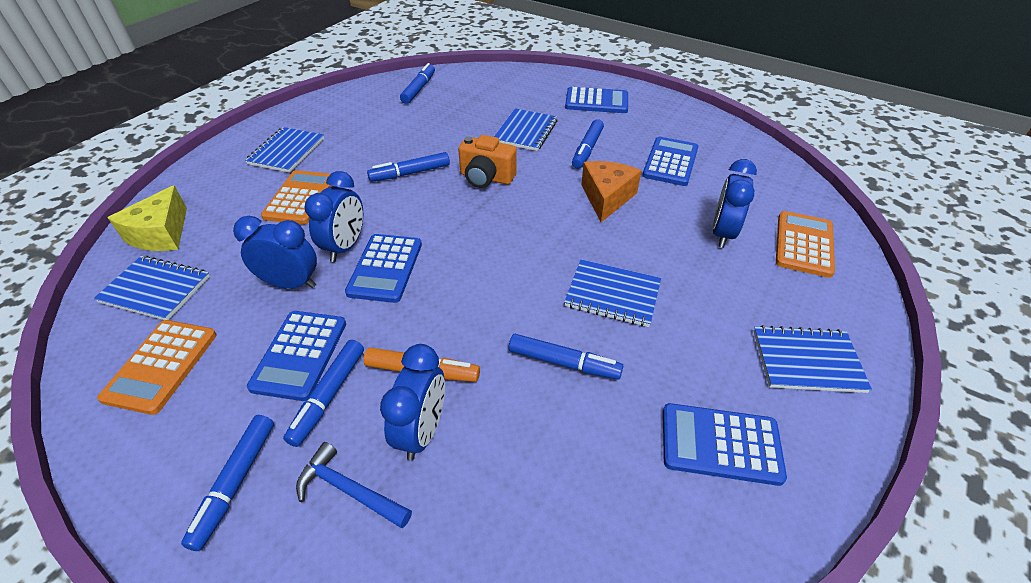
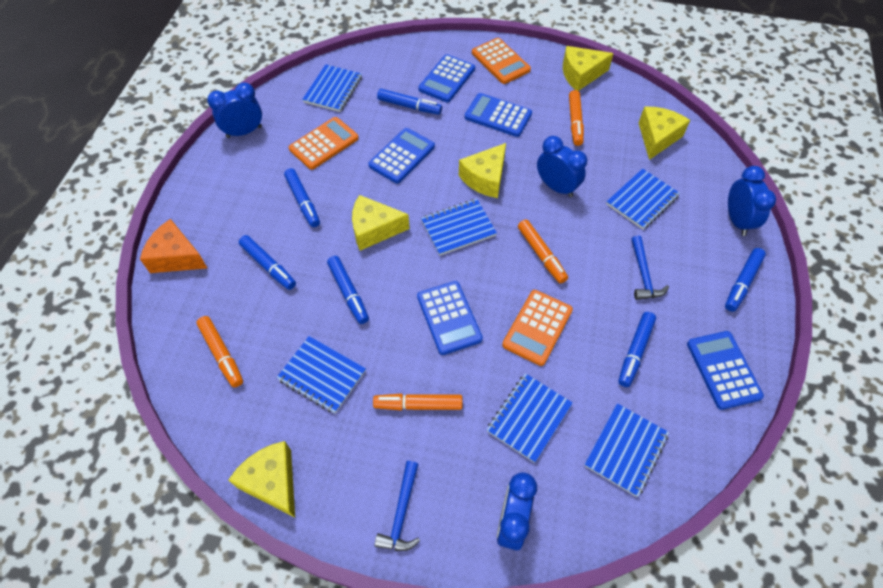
blue hammer: 1 -> 2
blue notebook: 5 -> 6
orange camera: 1 -> 0
orange marker: 1 -> 4
yellow cheese: 1 -> 5

